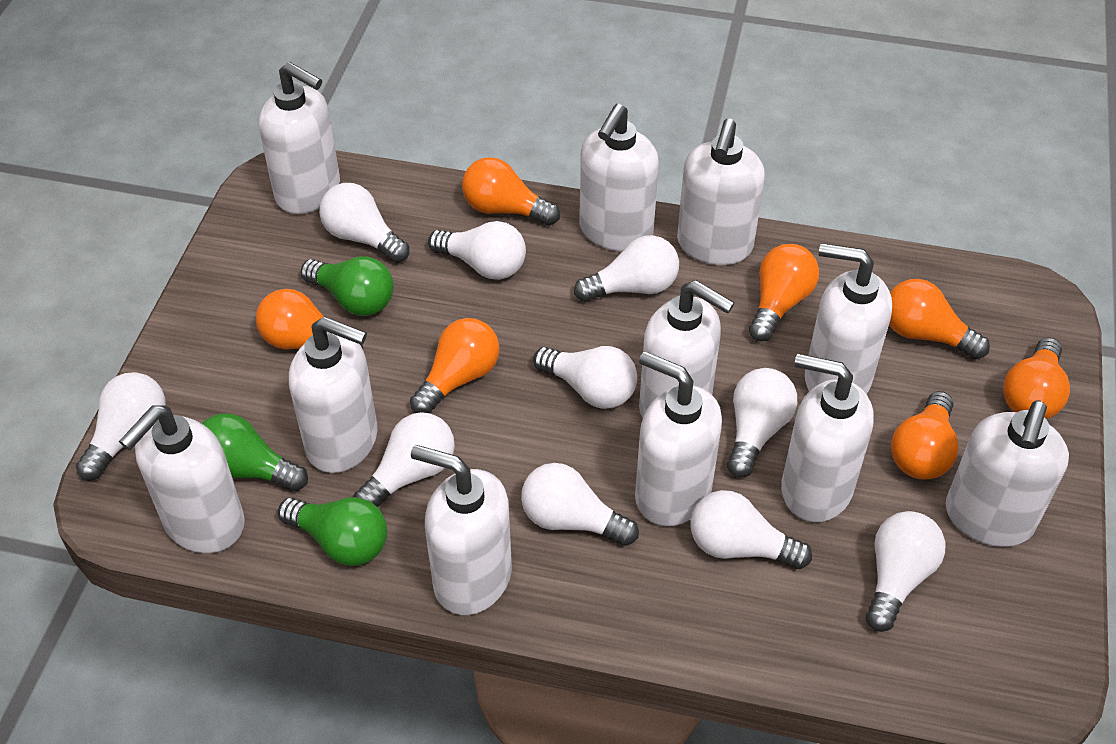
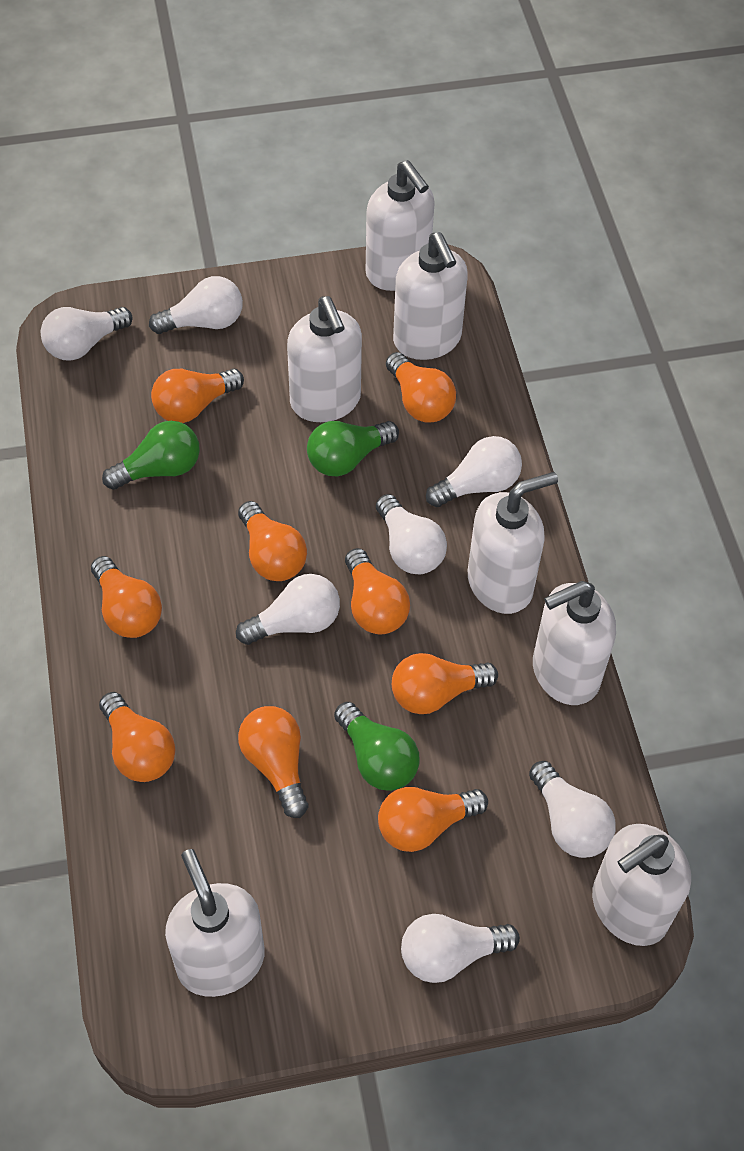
orange light bulb: 7 -> 9
white light bulb: 10 -> 7
white soap dispenser: 11 -> 7

